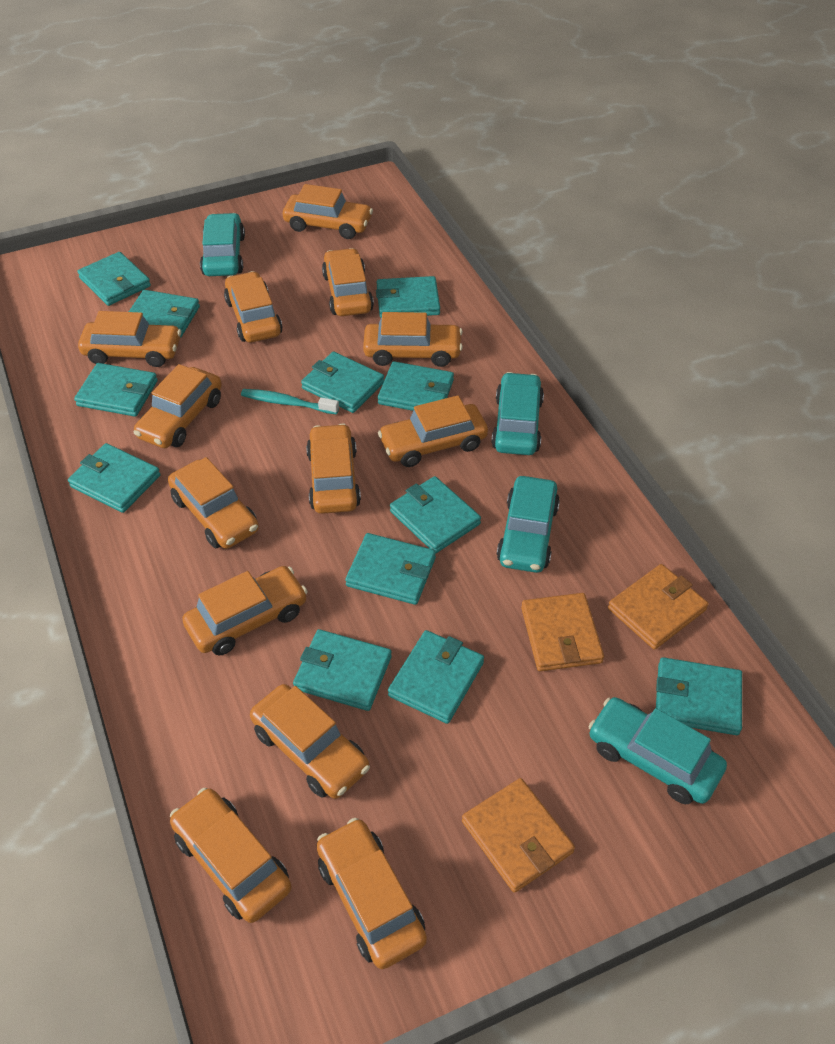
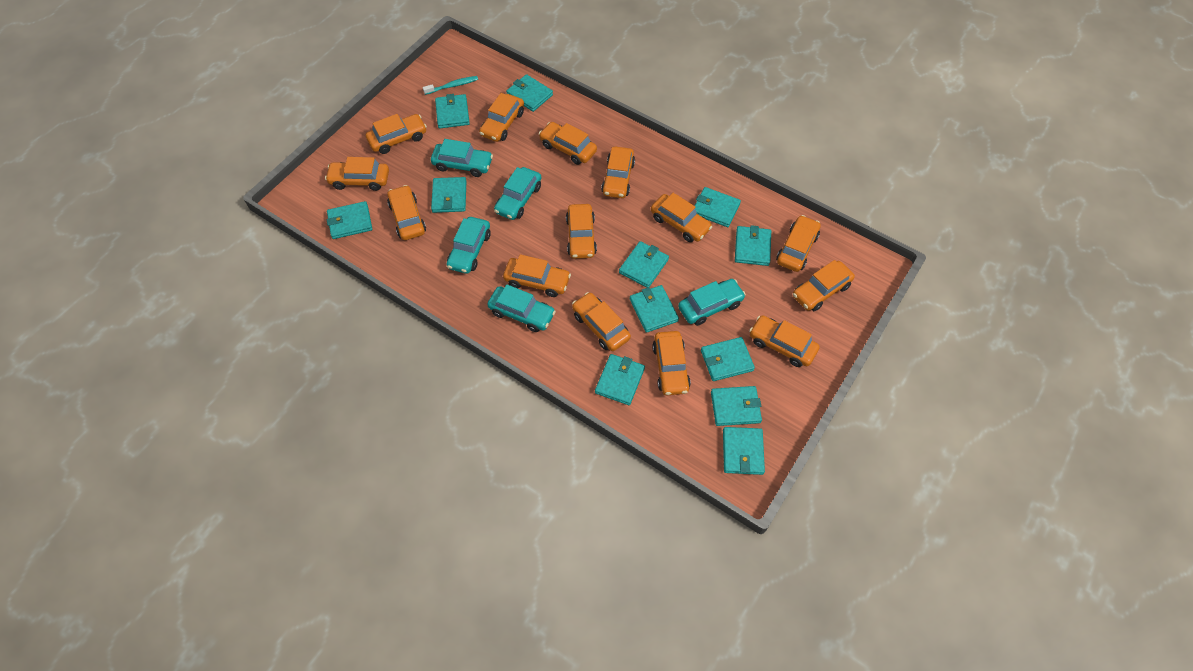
orange car: 13 -> 14
orange wallet: 3 -> 0
turquoise car: 4 -> 5

